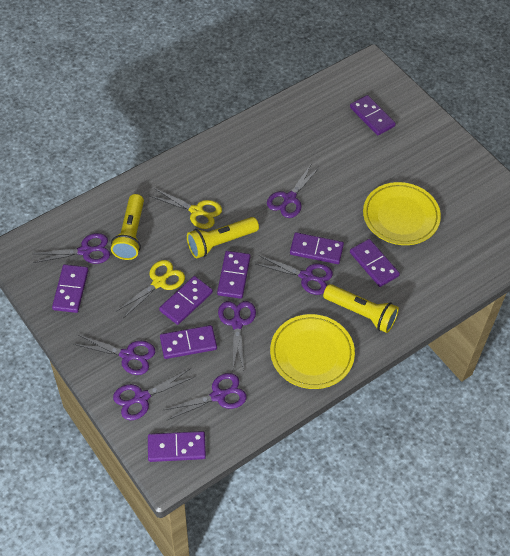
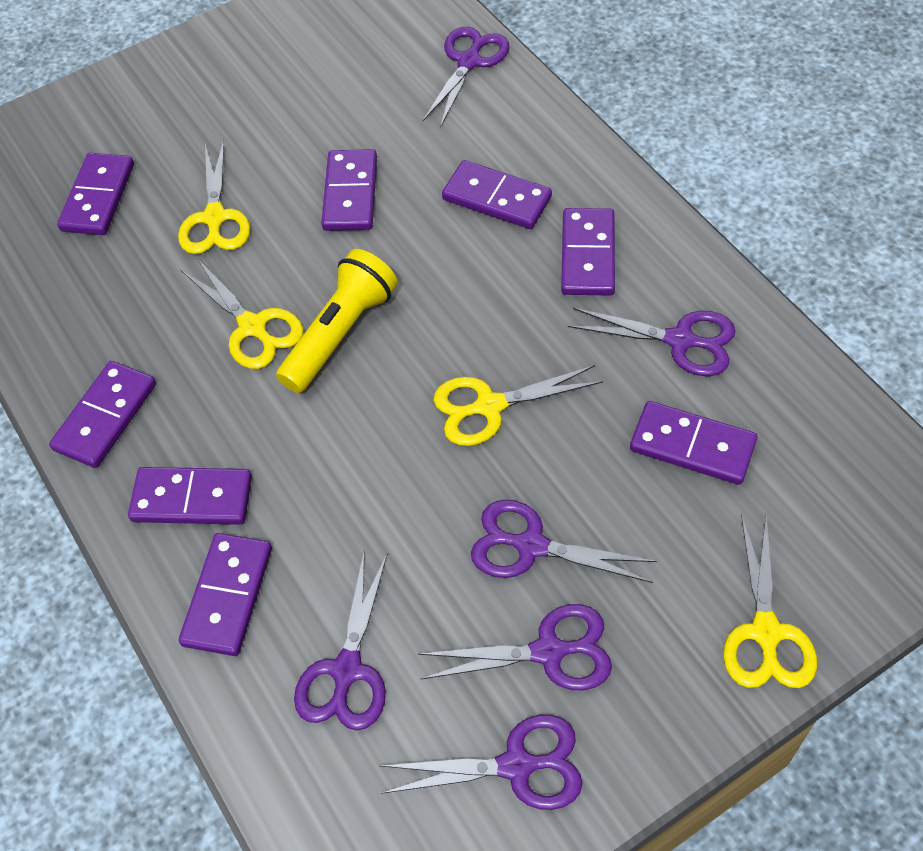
purple scissors: 7 -> 6
yellow flashlight: 3 -> 1
yellow plate: 2 -> 0
yellow scissors: 2 -> 4

